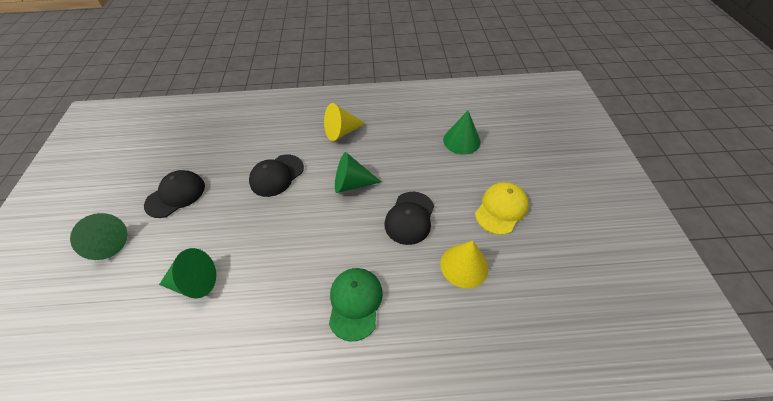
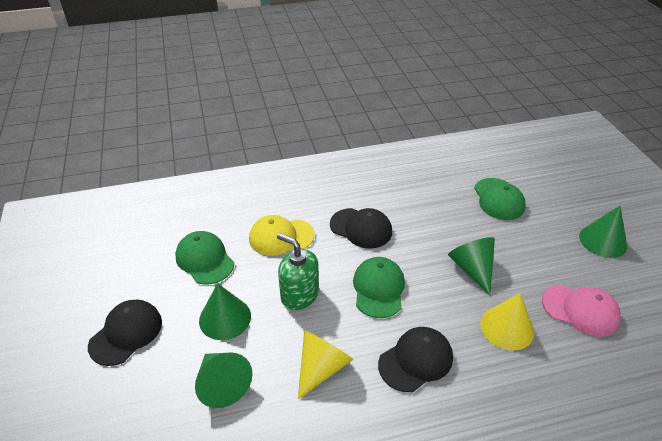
green cap: 1 -> 3
green soap dispenser: 0 -> 1
pink cap: 0 -> 1

